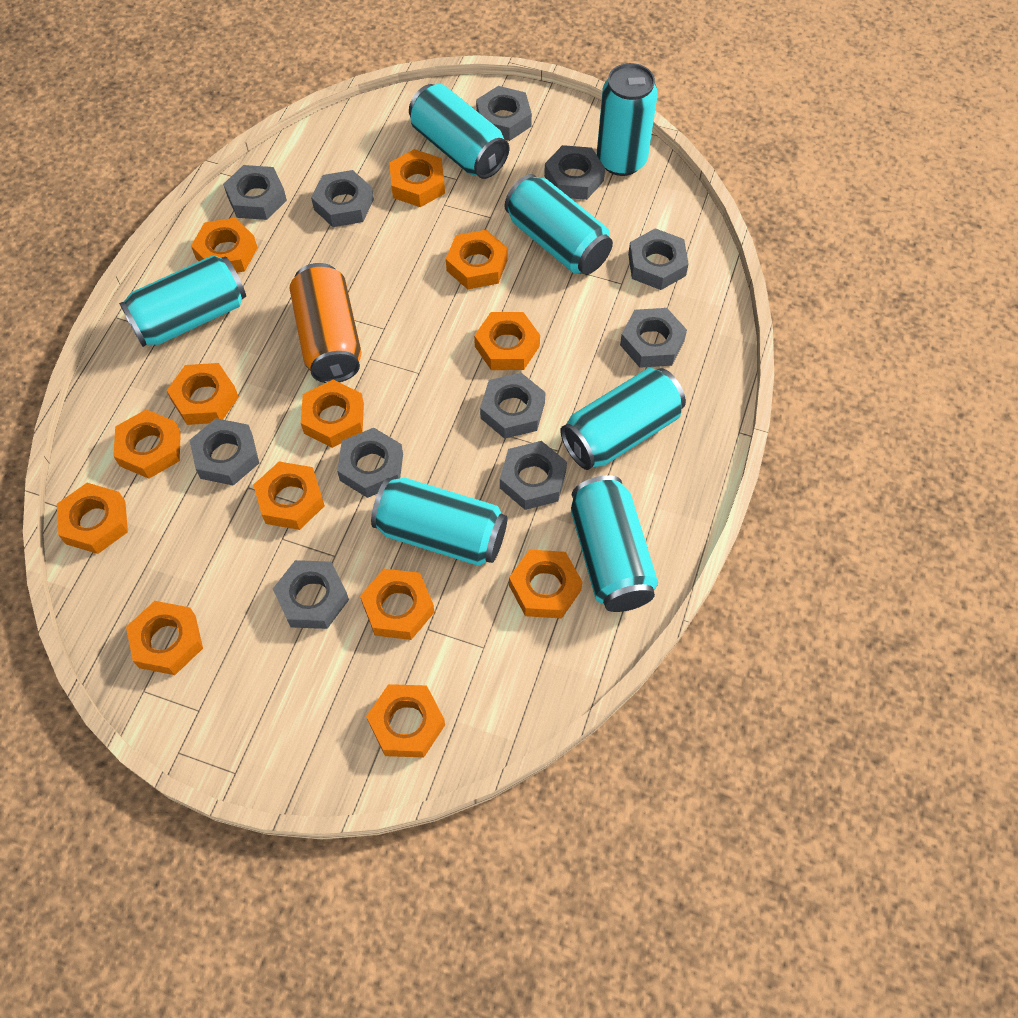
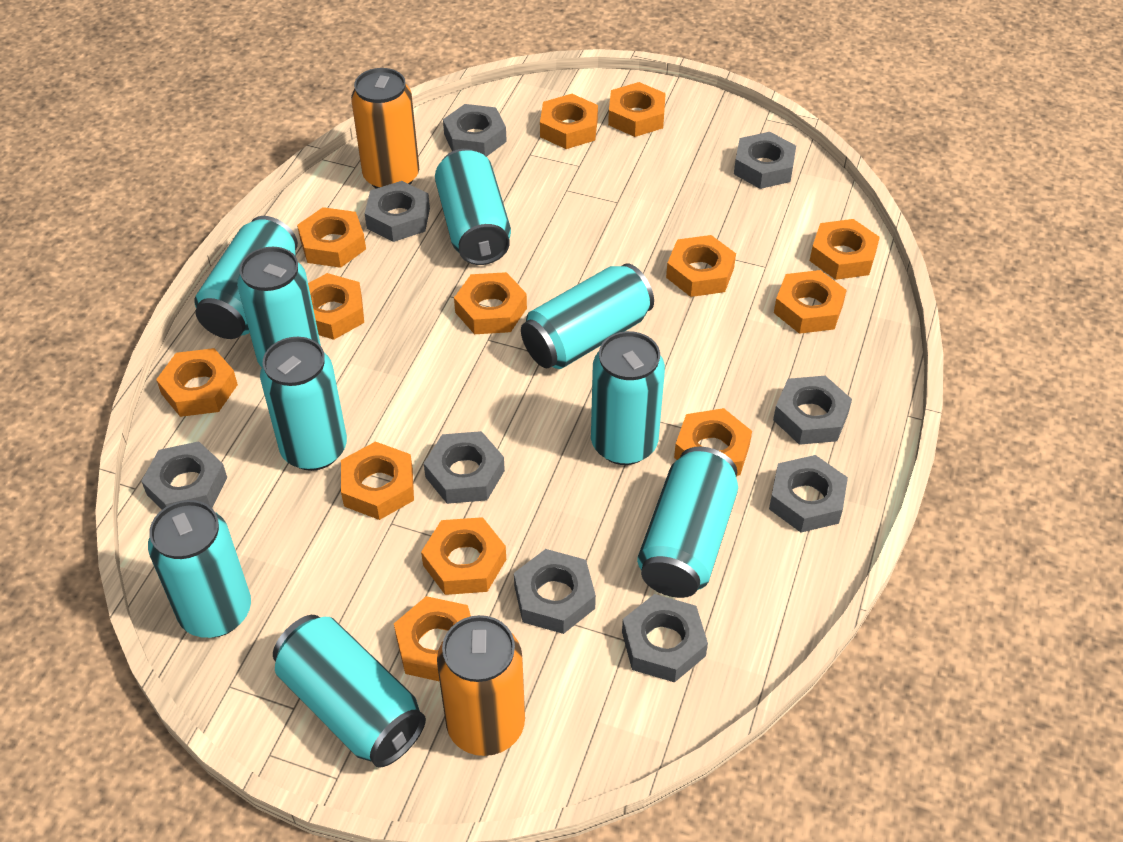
grey nut: 11 -> 9
orange can: 1 -> 2
turquoise can: 7 -> 9

